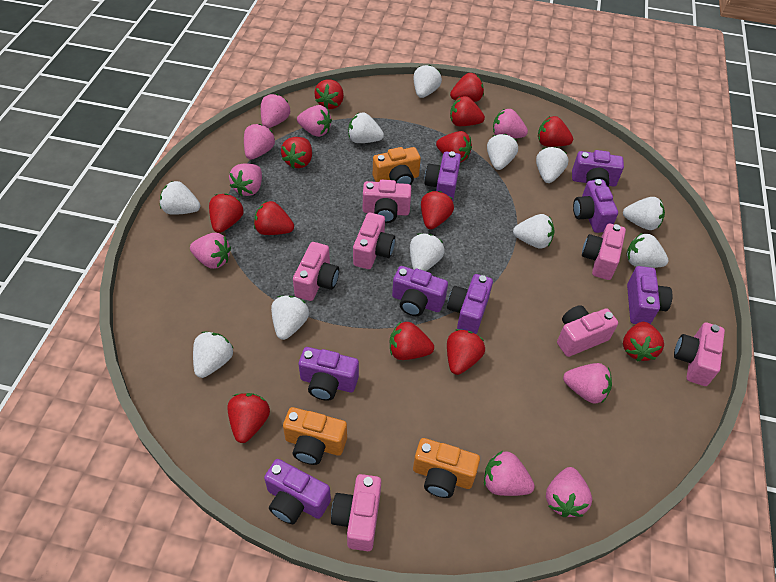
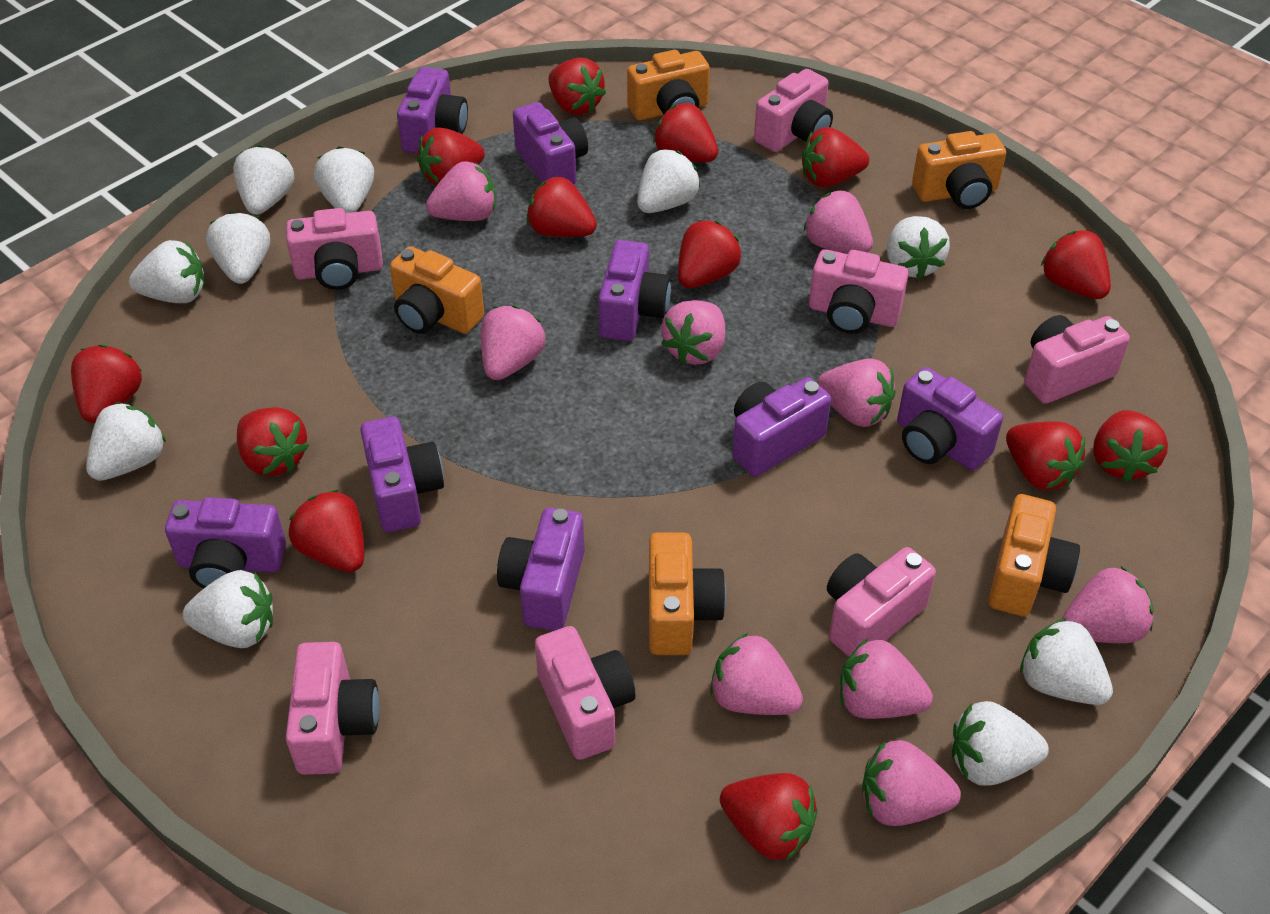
orange camera: 3 -> 5
white strawberry: 11 -> 10

